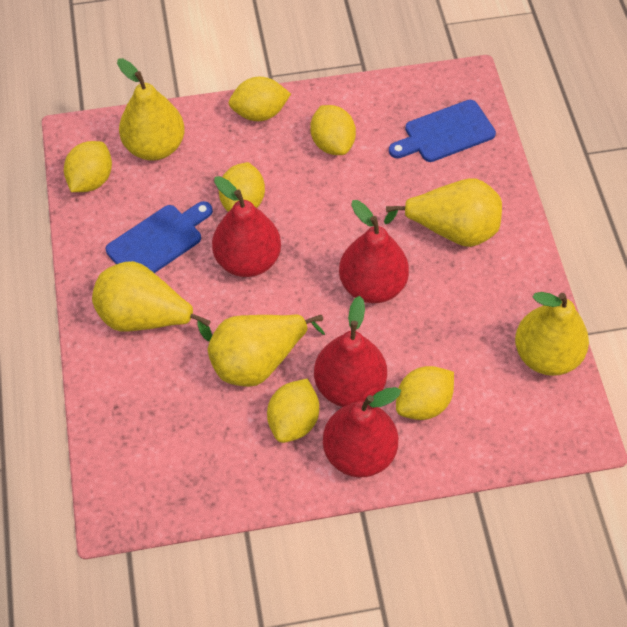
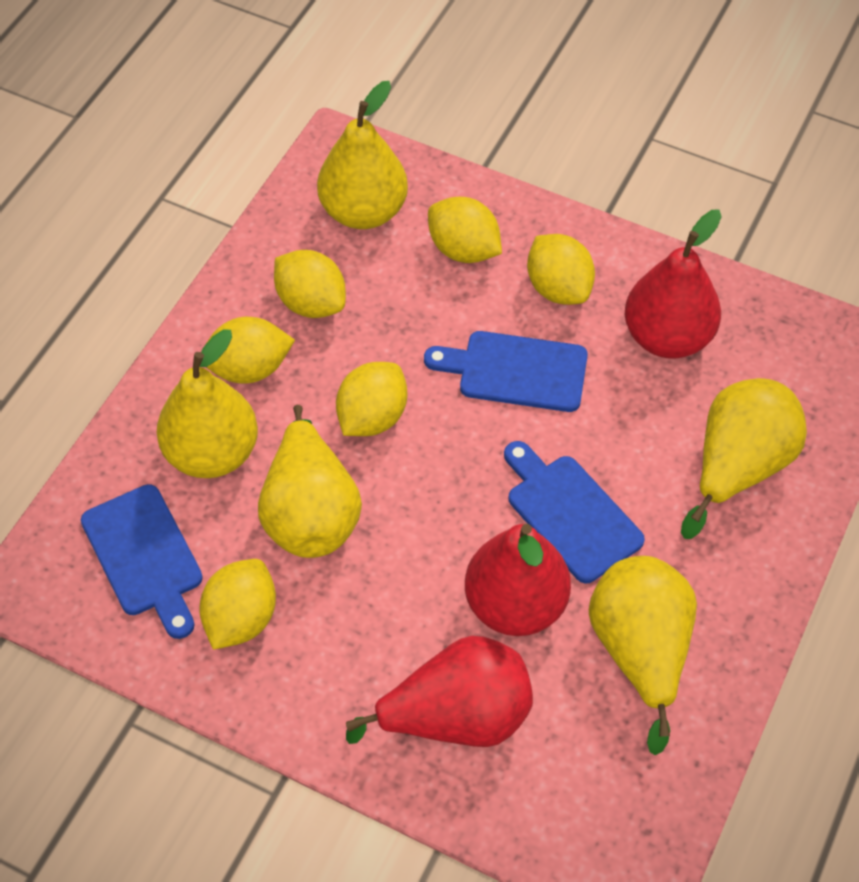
blue cutting board: 2 -> 3
red pear: 4 -> 3

